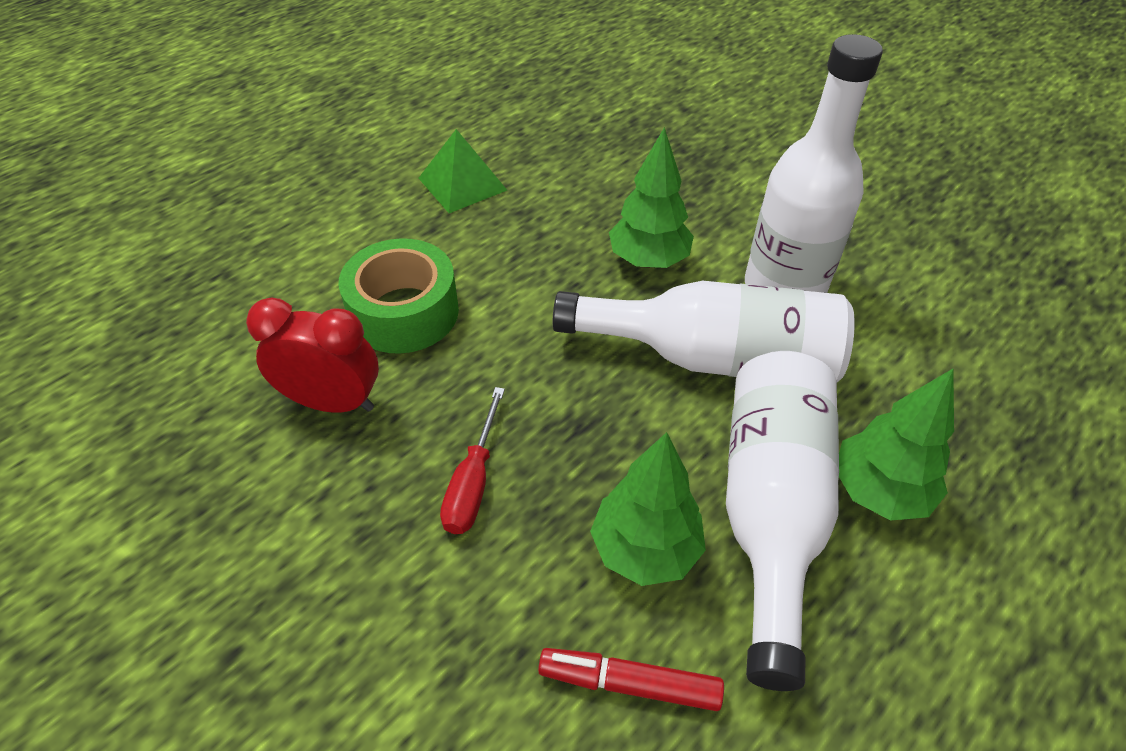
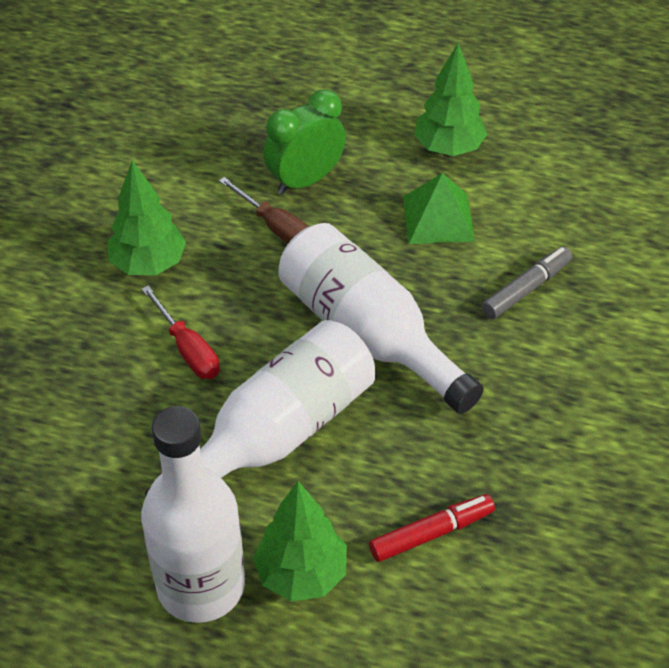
brown screwdriver: 0 -> 1
green clock: 0 -> 1
green tape: 1 -> 0
grey marker: 0 -> 1
red clock: 1 -> 0

